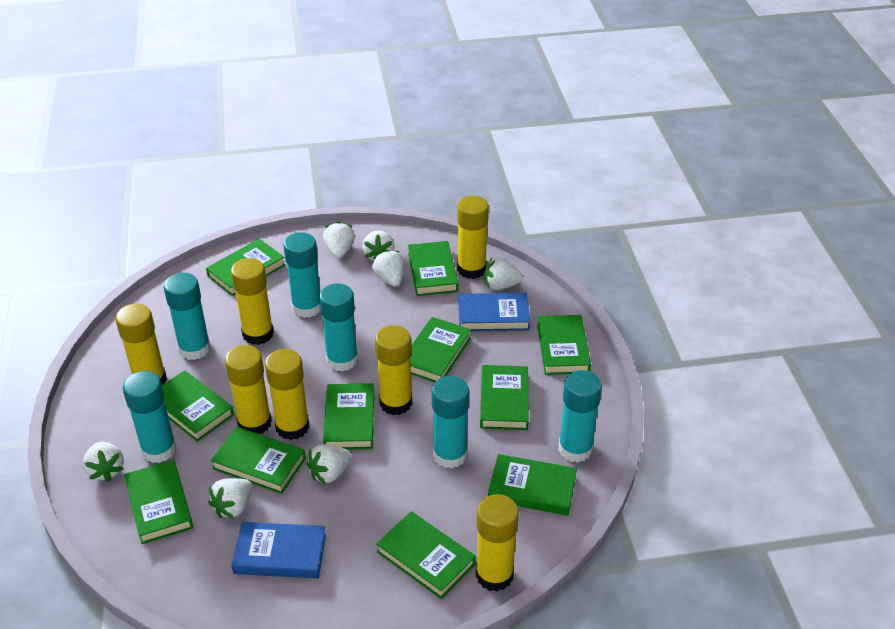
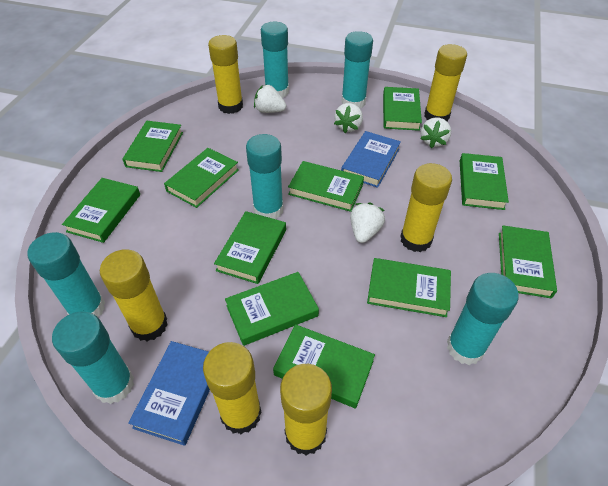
white strawberry: 7 -> 4
yellow glue stick: 7 -> 6

